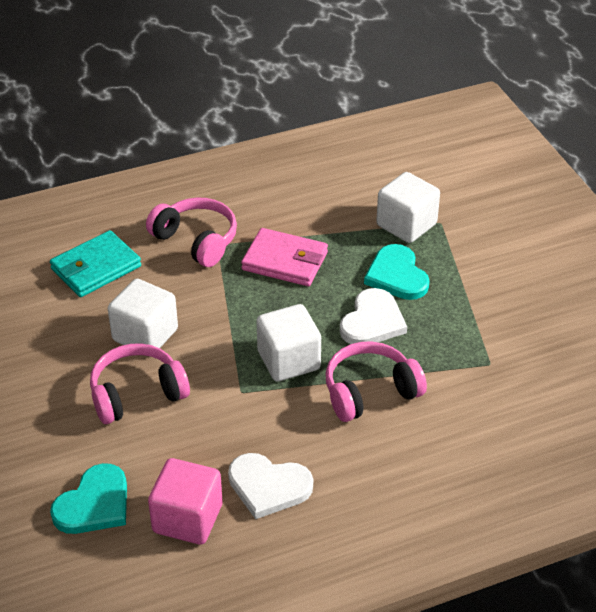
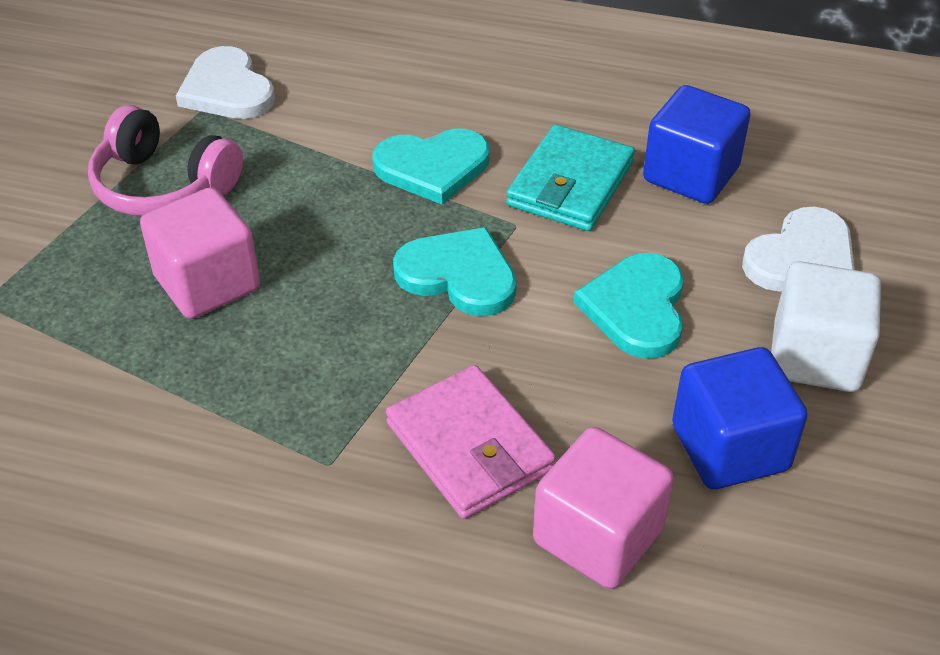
blue cube: 0 -> 2
pink cube: 1 -> 2
pink headphones: 3 -> 1
turquoise heart: 2 -> 3
white cube: 3 -> 1

